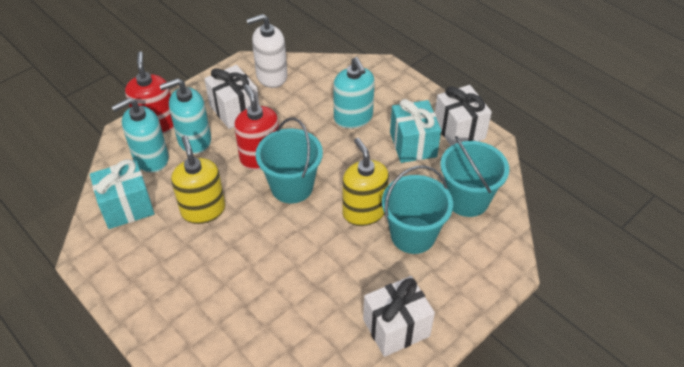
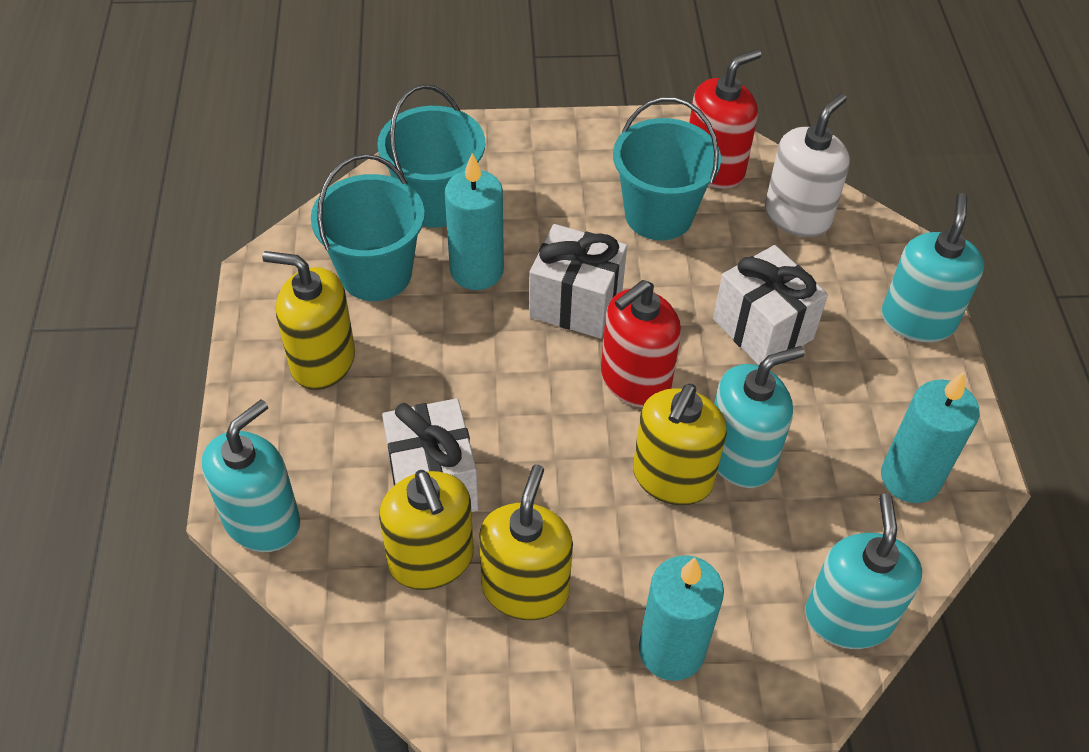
turquoise candle: 0 -> 3
turquoise gift: 2 -> 0
turquoise soap dispenser: 3 -> 4
yellow soap dispenser: 2 -> 4

